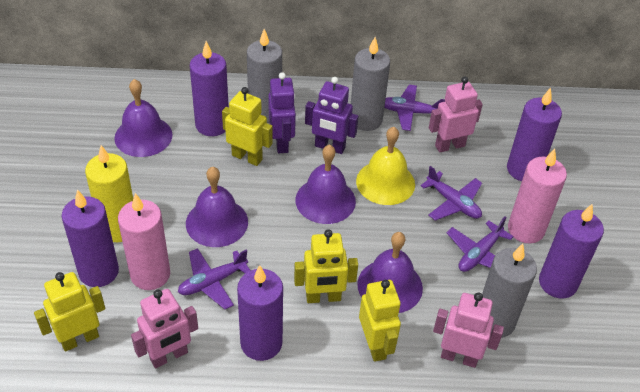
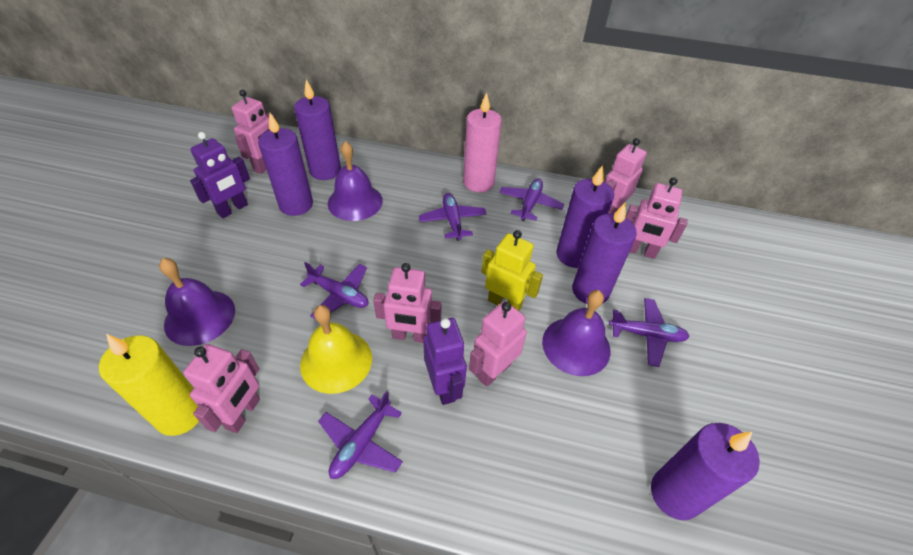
grey candle: 3 -> 0
pink candle: 2 -> 1
pink robot: 3 -> 6
purple bell: 4 -> 3
purple plane: 4 -> 5
yellow robot: 4 -> 1

